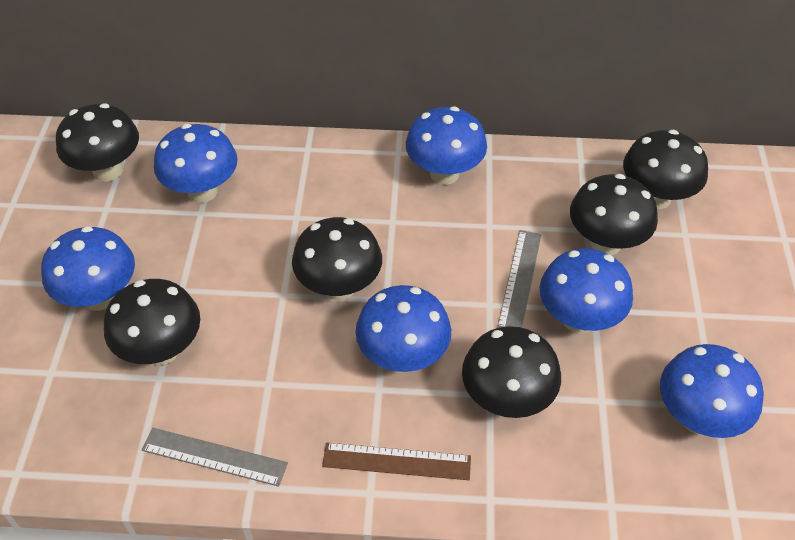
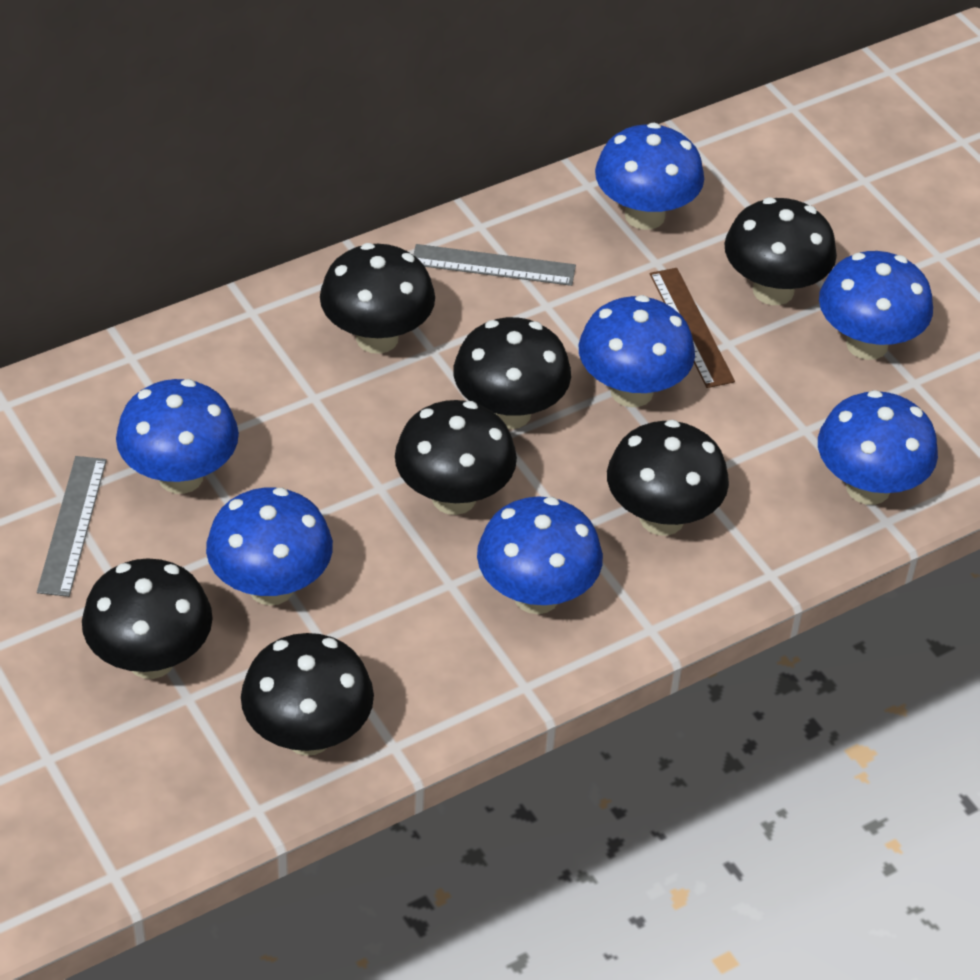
black mushroom: 6 -> 7
blue mushroom: 6 -> 7

